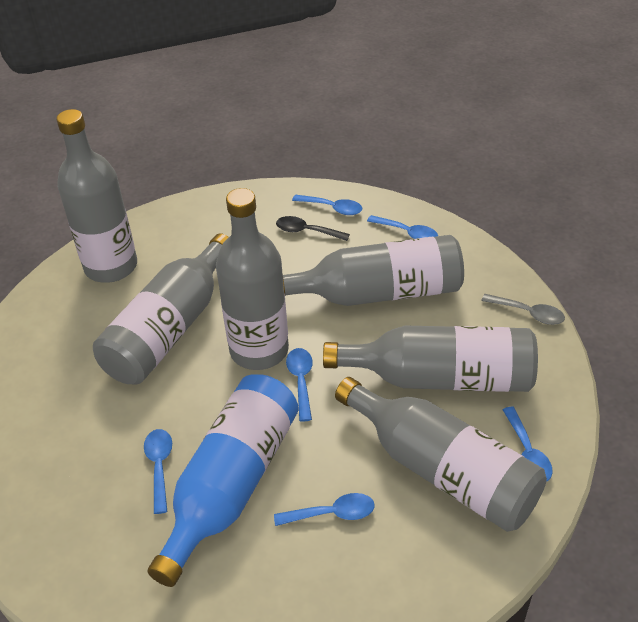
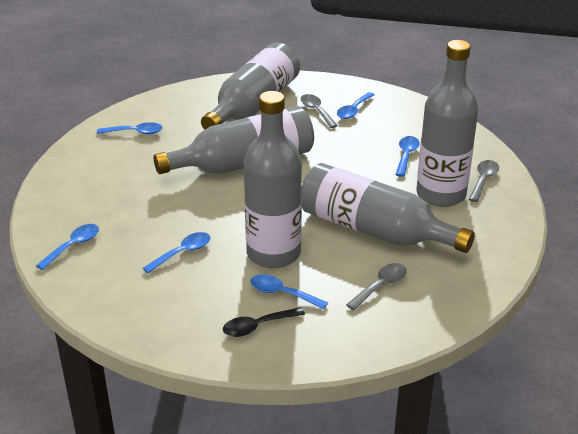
blue bottle: 1 -> 0
grey bottle: 6 -> 5
grey spoon: 1 -> 3

